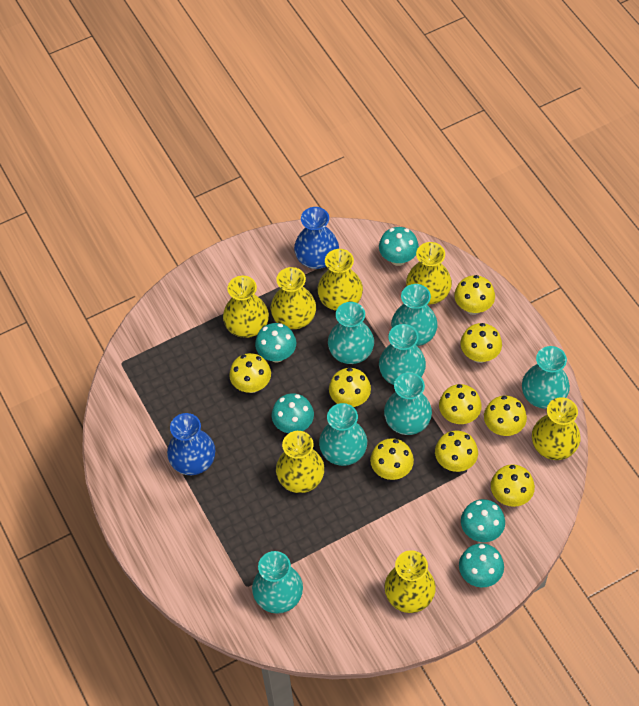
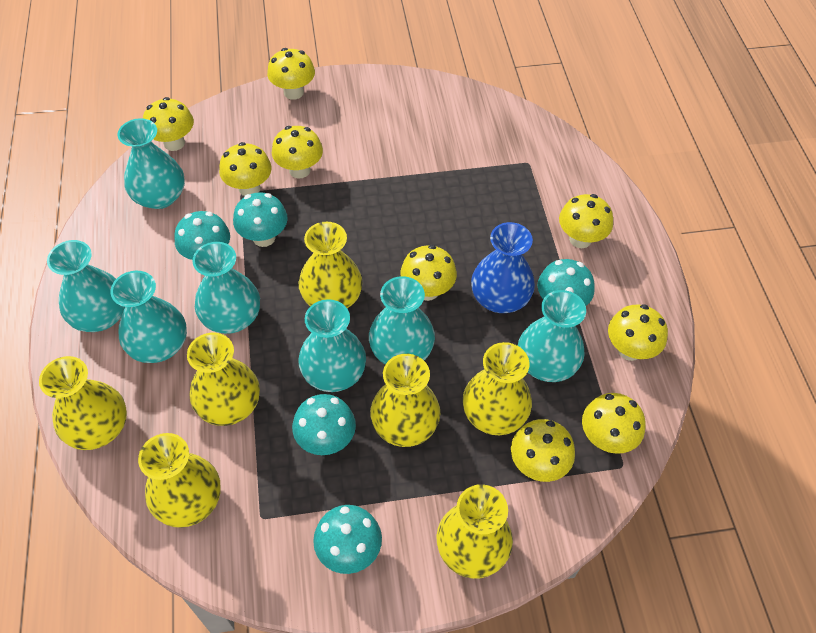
blue vase: 2 -> 1

